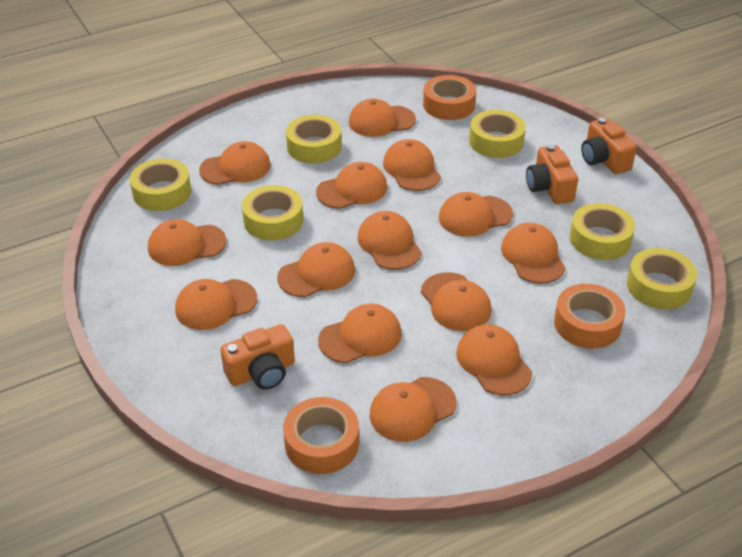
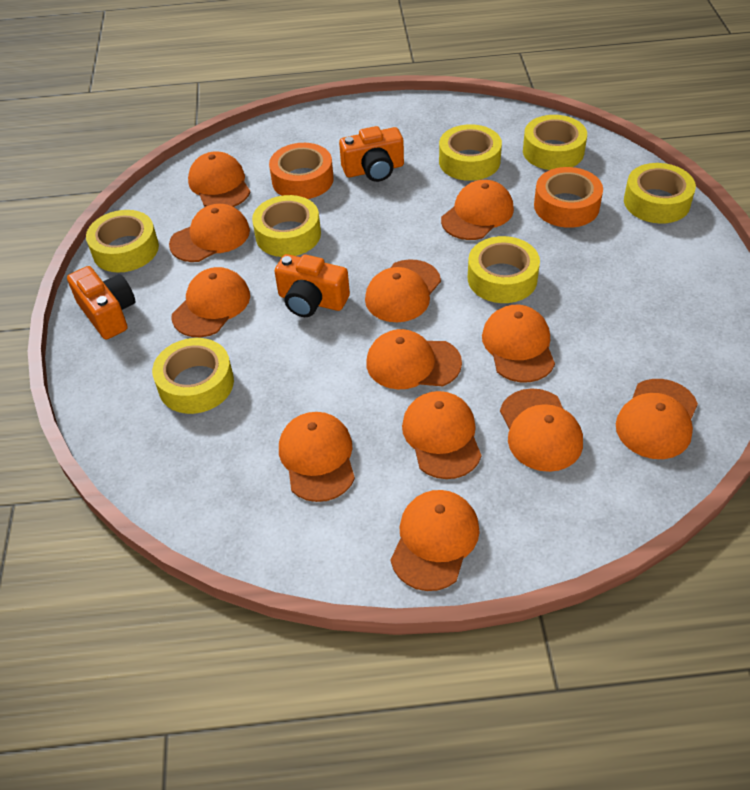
orange cap: 14 -> 12
orange tape: 3 -> 2
yellow tape: 6 -> 7

